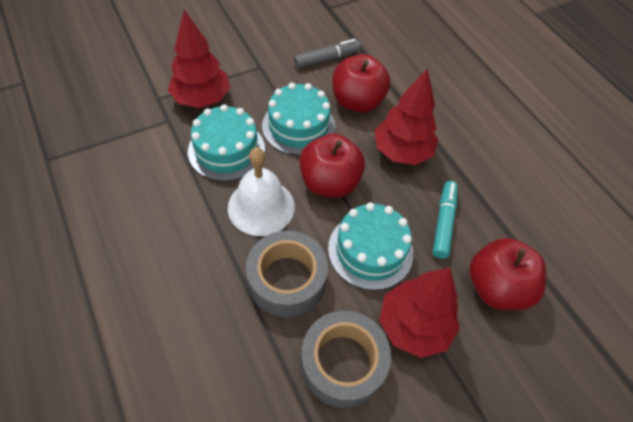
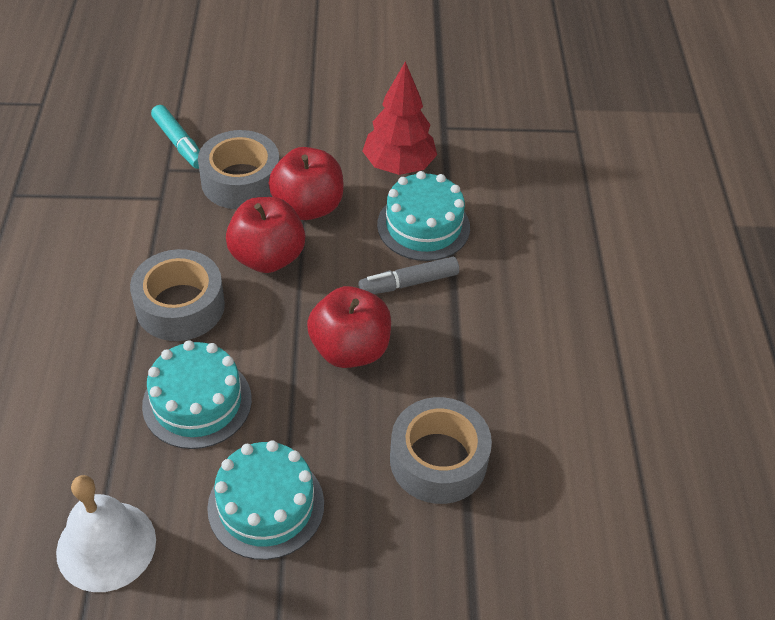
grey tape: 2 -> 3
red tree: 3 -> 1

